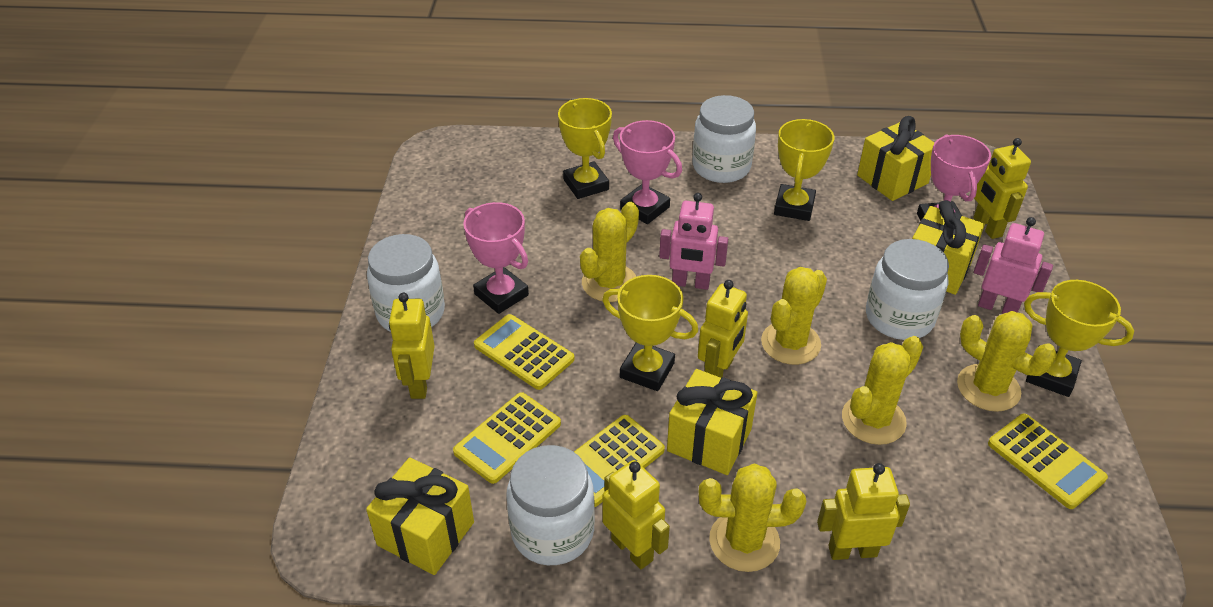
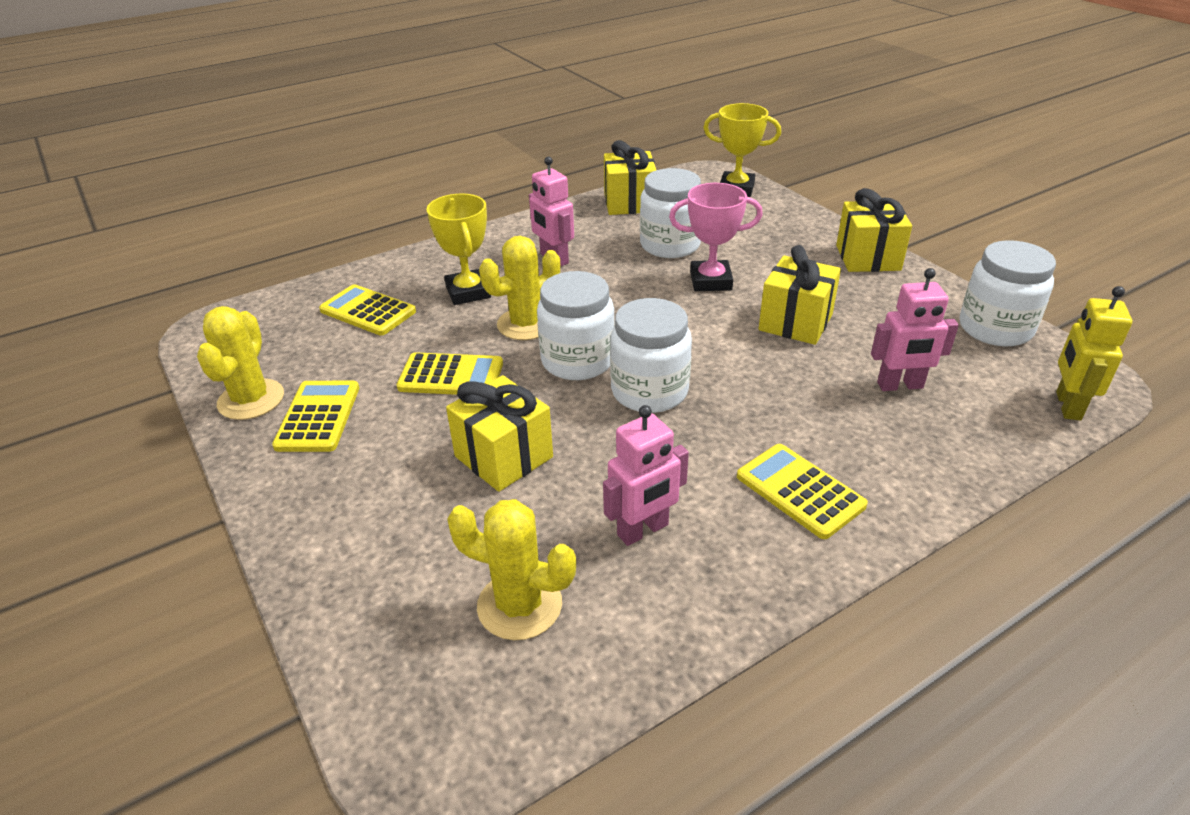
pink robot: 2 -> 3
pink trophy: 3 -> 1
yellow cactus: 5 -> 3
yellow robot: 5 -> 1
yellow trophy: 4 -> 2

